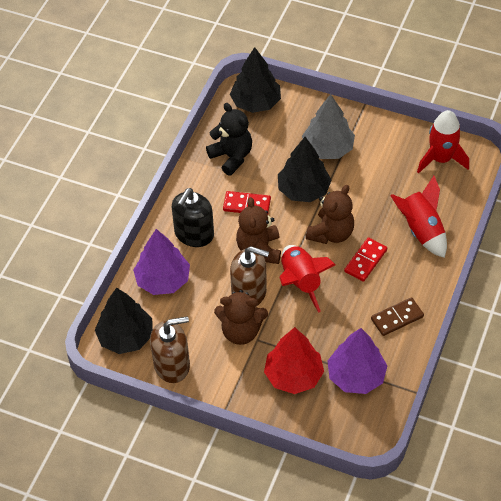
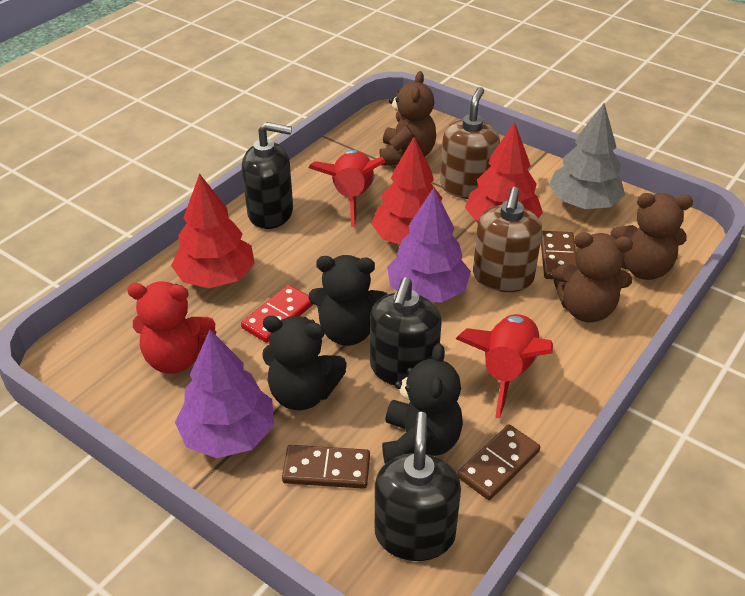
black soap dispenser: 1 -> 3
black teddy bear: 1 -> 3
black tree: 3 -> 0
brown domino: 1 -> 3
red domino: 2 -> 1
red rocket: 3 -> 2
red teddy bear: 0 -> 1
red tree: 1 -> 3

